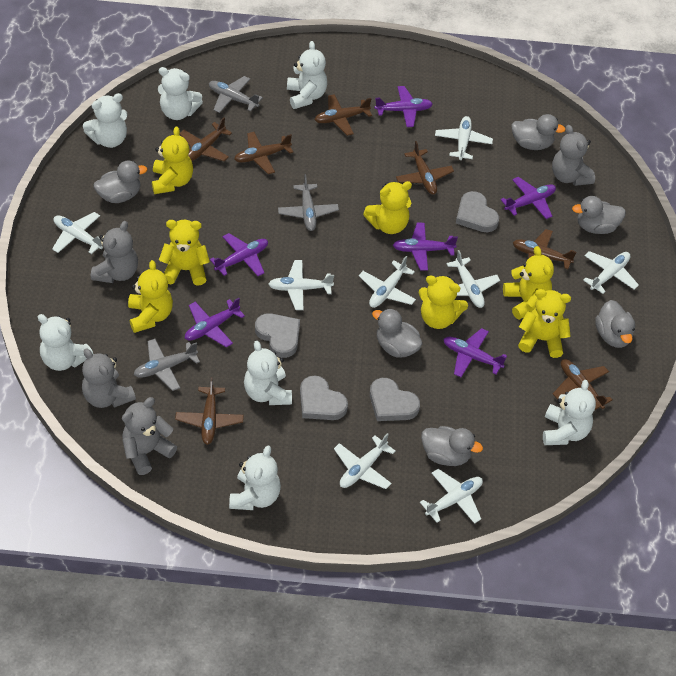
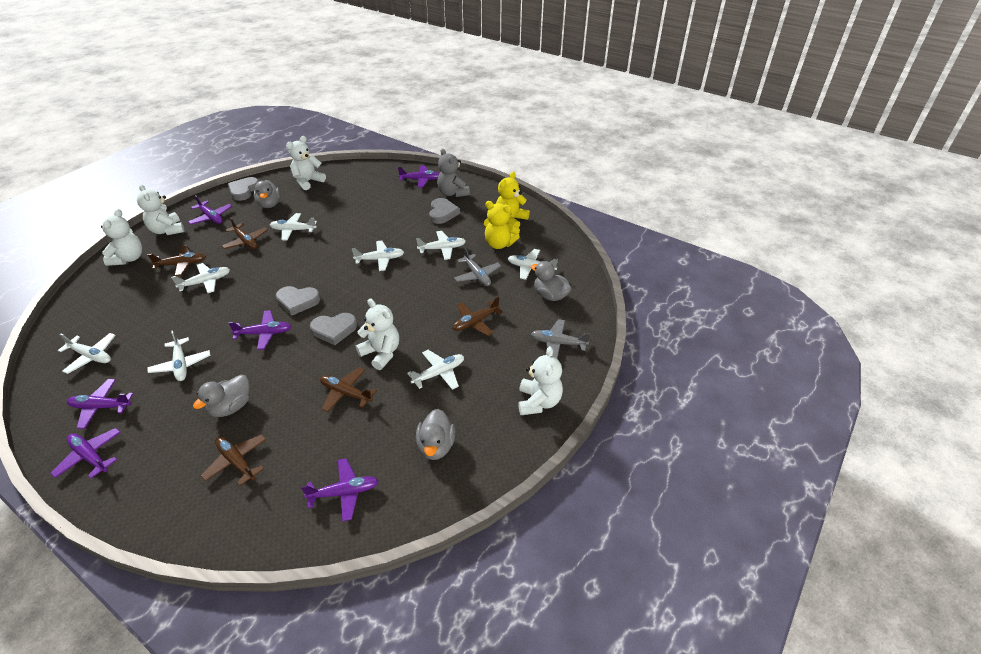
brown plane: 7 -> 5
grey duck: 6 -> 4
grey plane: 3 -> 2
grey teddy bear: 4 -> 1
white teddy bear: 7 -> 5
yellow teddy bear: 7 -> 2

